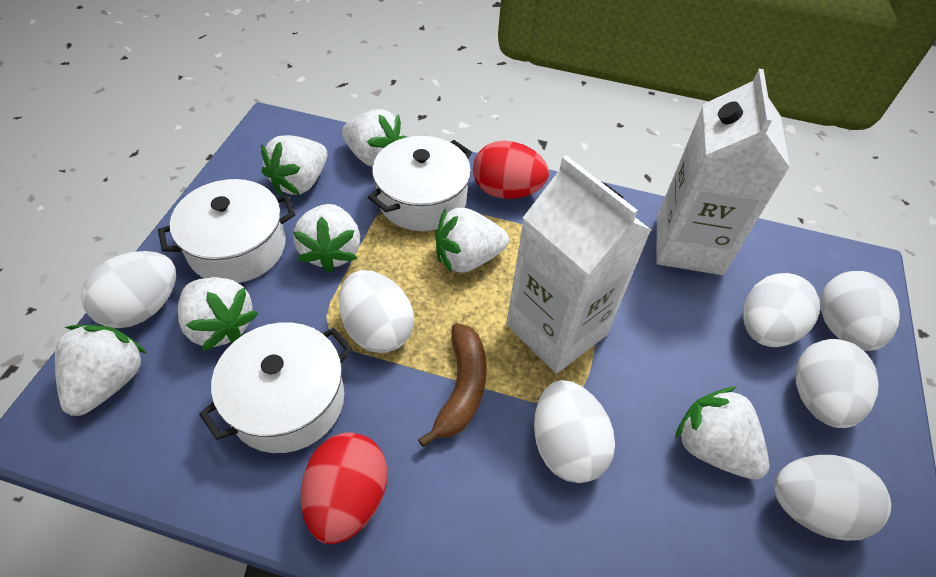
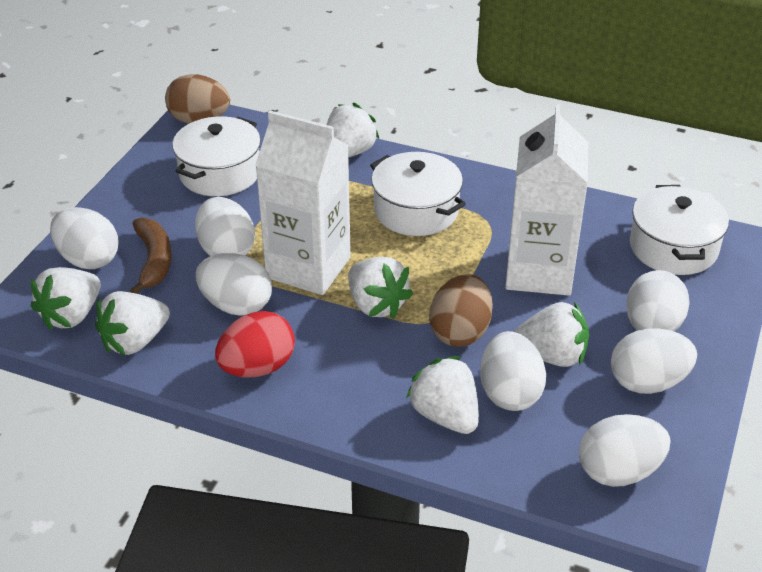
brown egg: 0 -> 2
red egg: 2 -> 1
white strawberry: 7 -> 6

